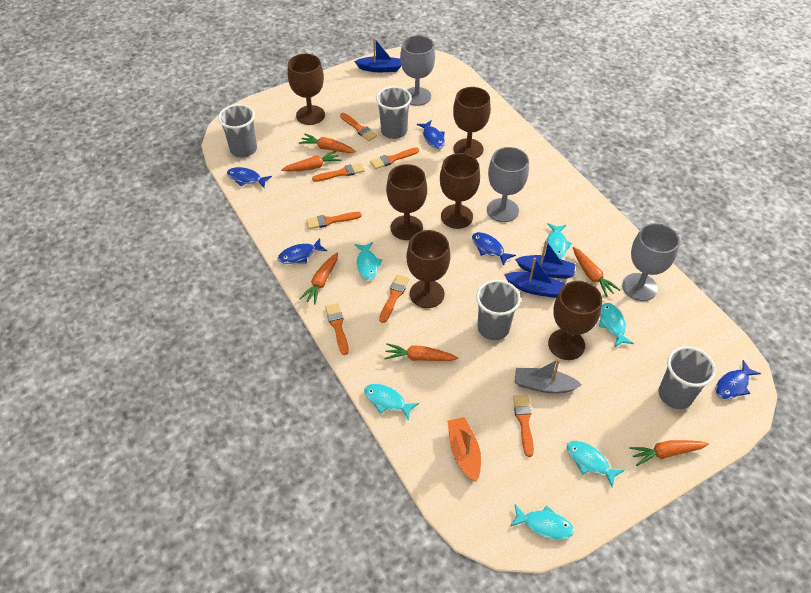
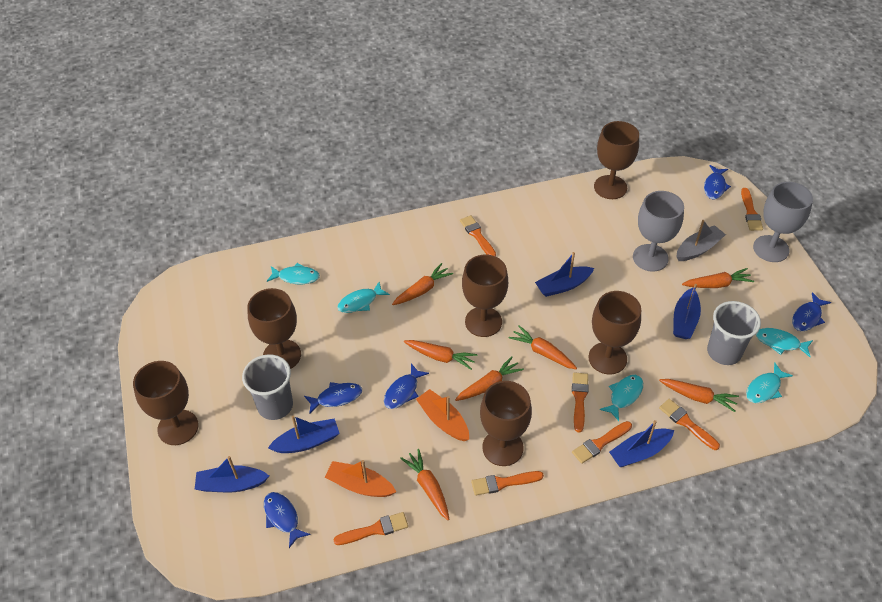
blue boat: 3 -> 5
grey cup: 4 -> 2
grey goblet: 3 -> 2
orange boat: 1 -> 2
orange carrot: 6 -> 7
turquoise fish: 6 -> 5

